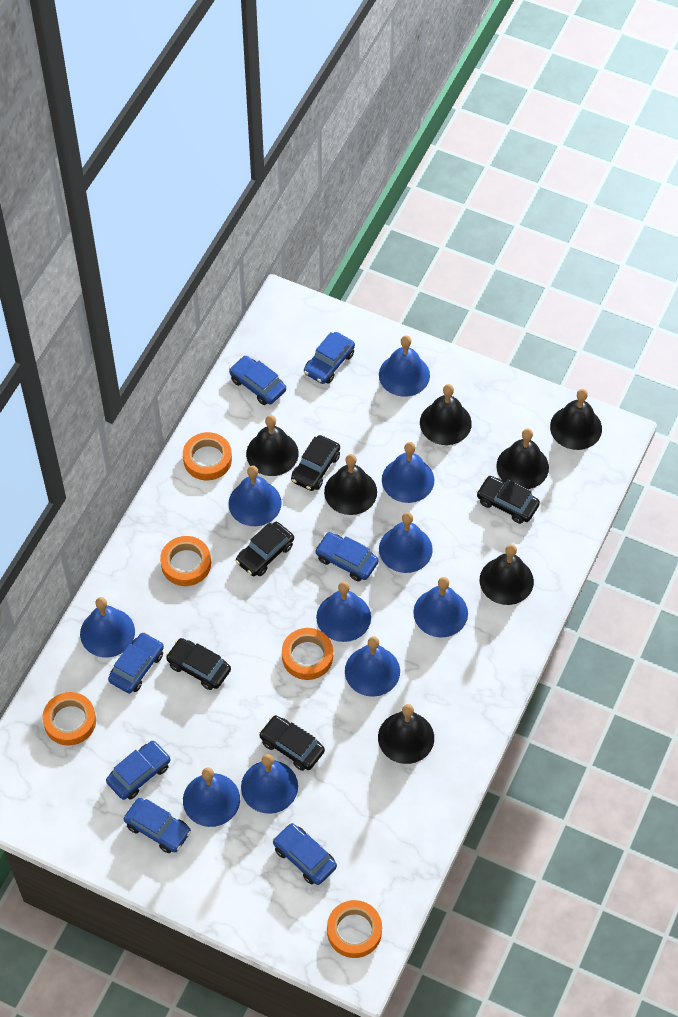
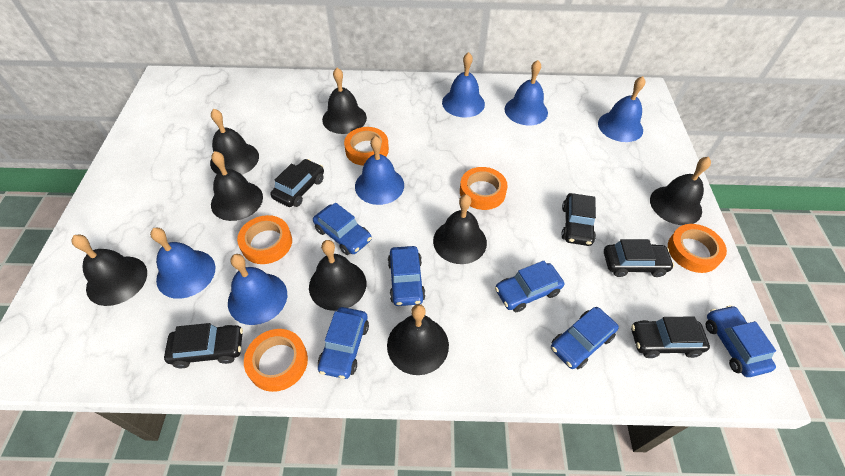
black bell: 7 -> 8
blue bell: 10 -> 6
blue car: 7 -> 6

